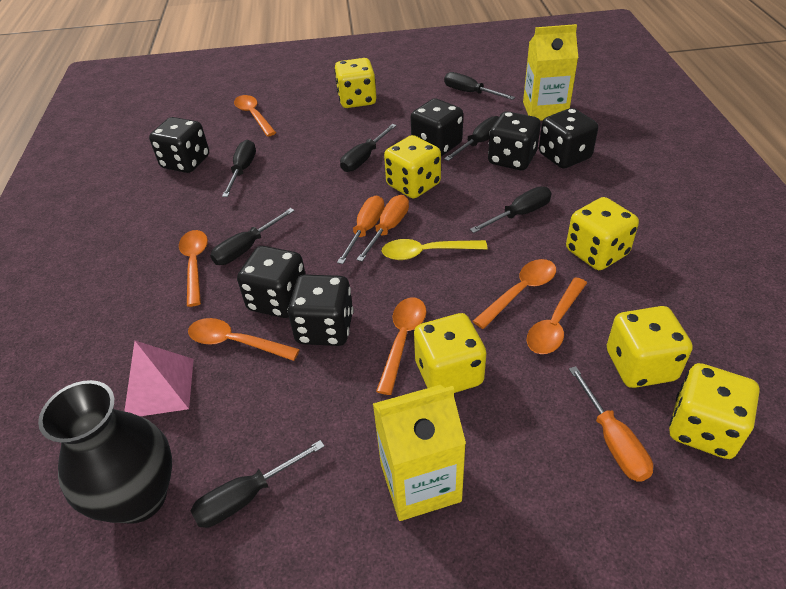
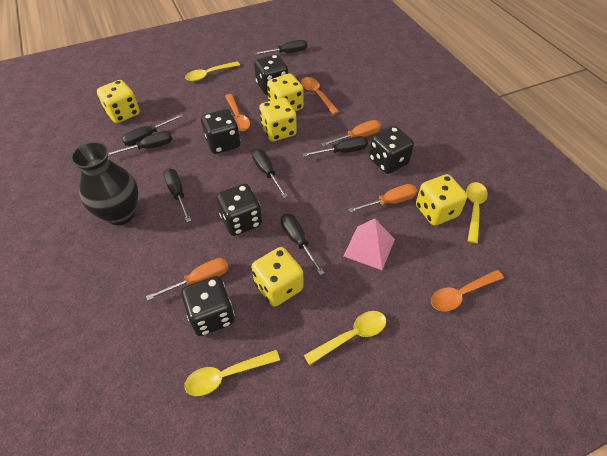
black dice: 6 -> 5
orange spoon: 6 -> 3
yellow carton: 2 -> 0
yellow dice: 6 -> 5
yellow spoon: 1 -> 4

